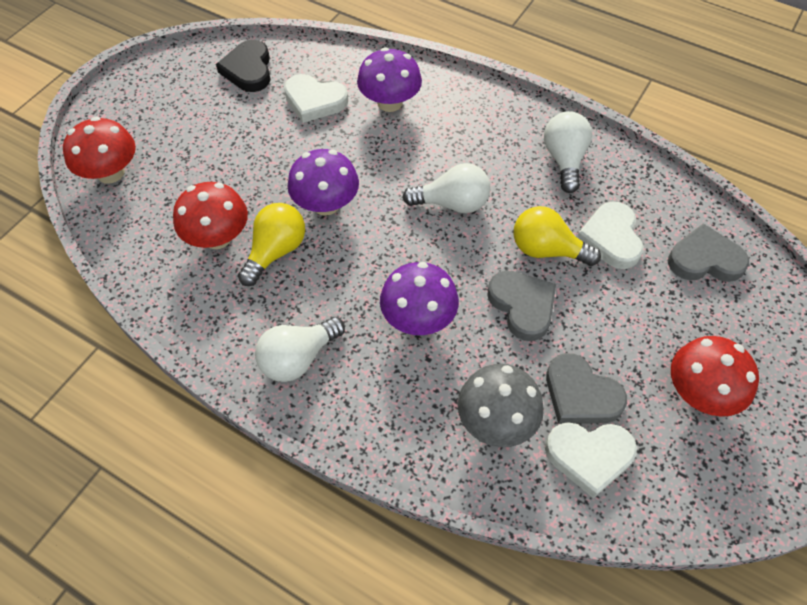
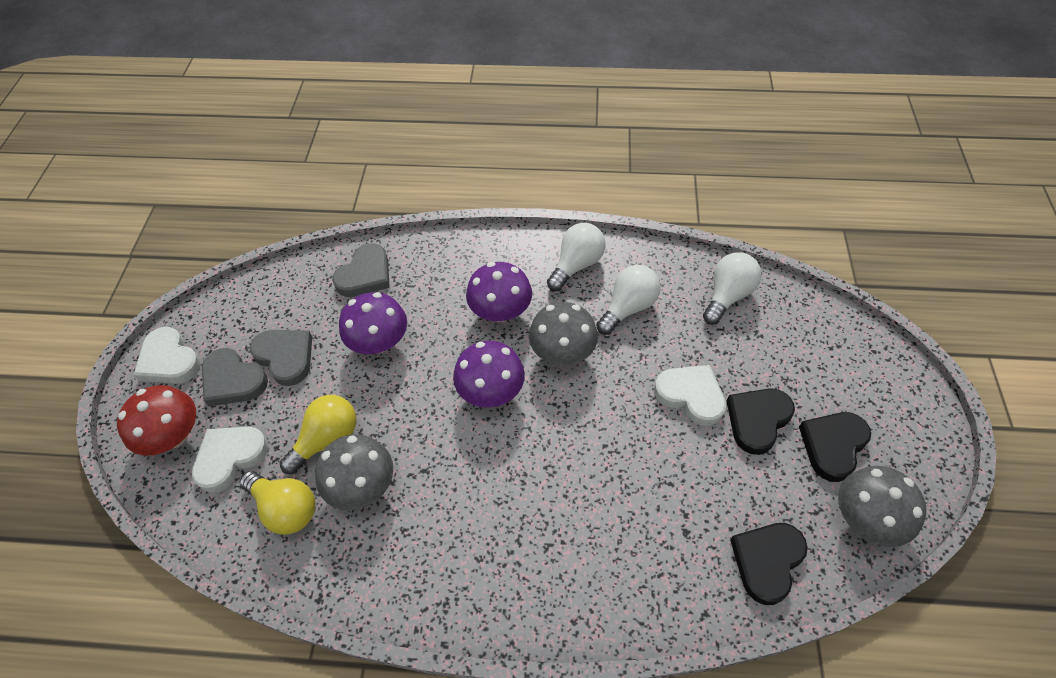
black heart: 1 -> 3
grey mushroom: 1 -> 3
red mushroom: 3 -> 1

